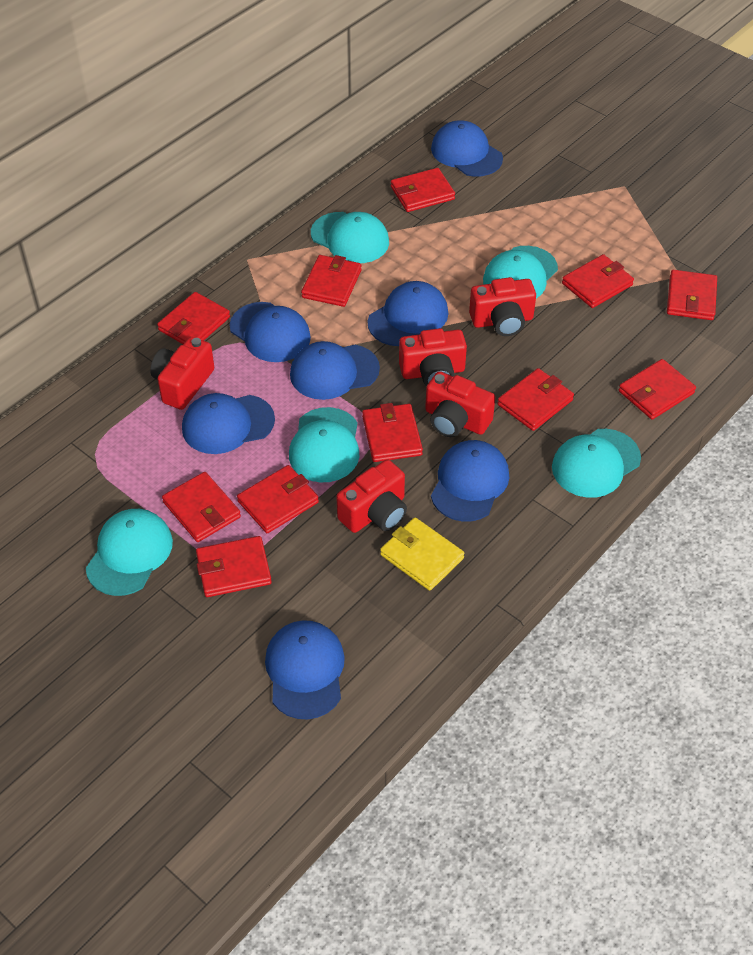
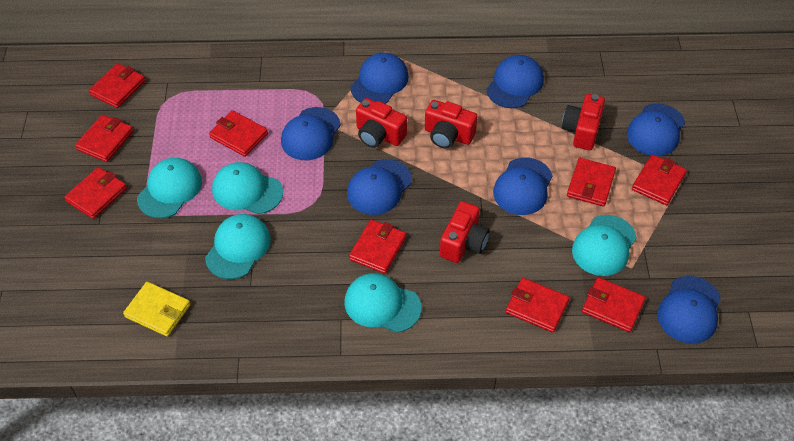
red camera: 5 -> 4
red wallet: 11 -> 9

